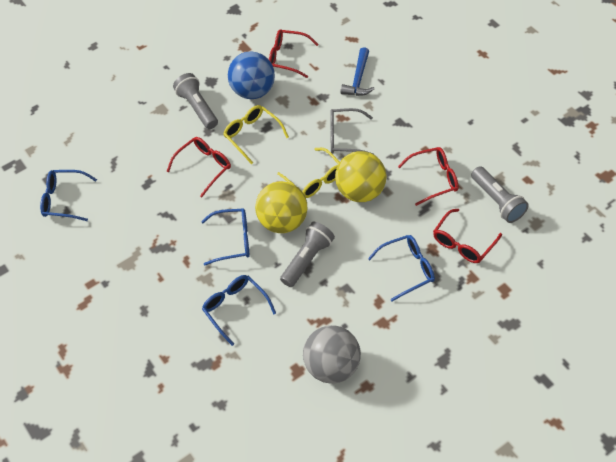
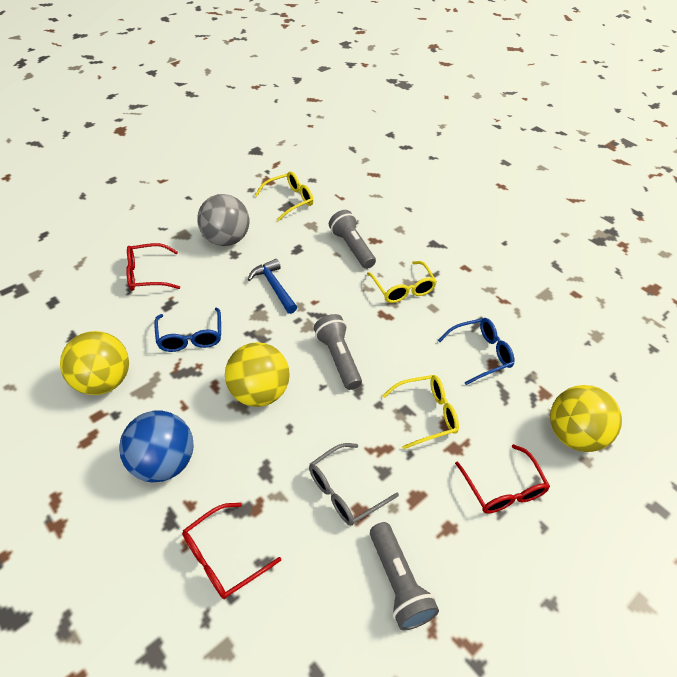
blue glasses: 4 -> 2
red glasses: 4 -> 3
yellow ball: 2 -> 3
yellow glasses: 2 -> 3

